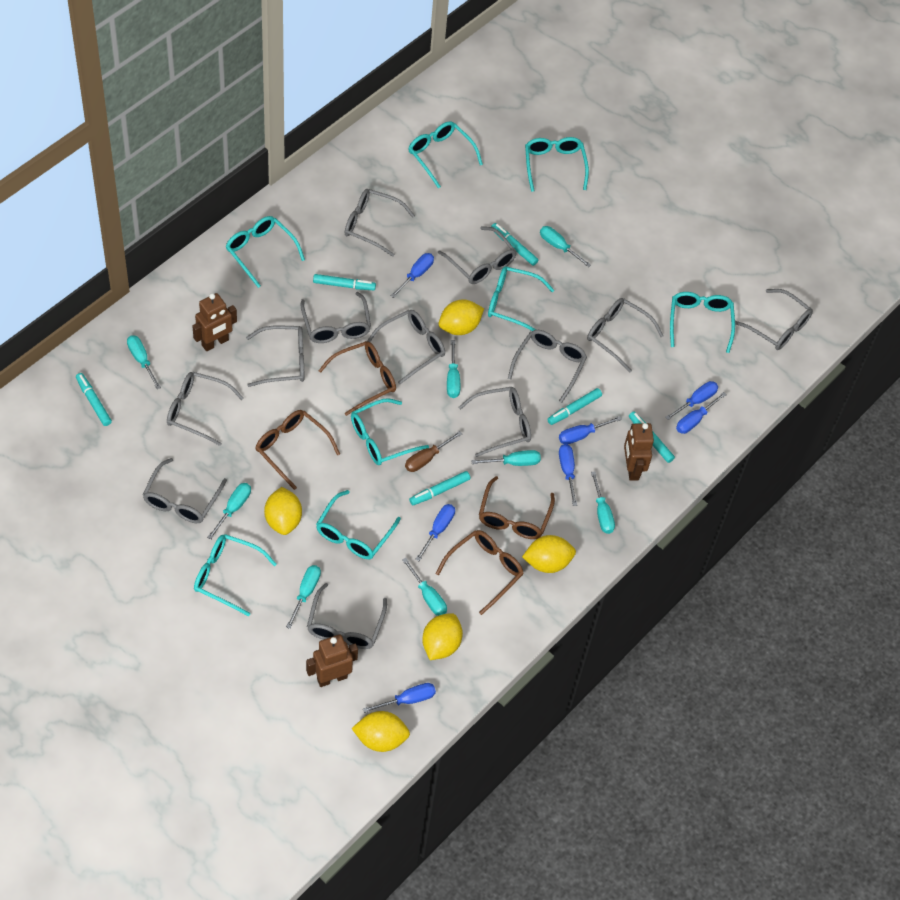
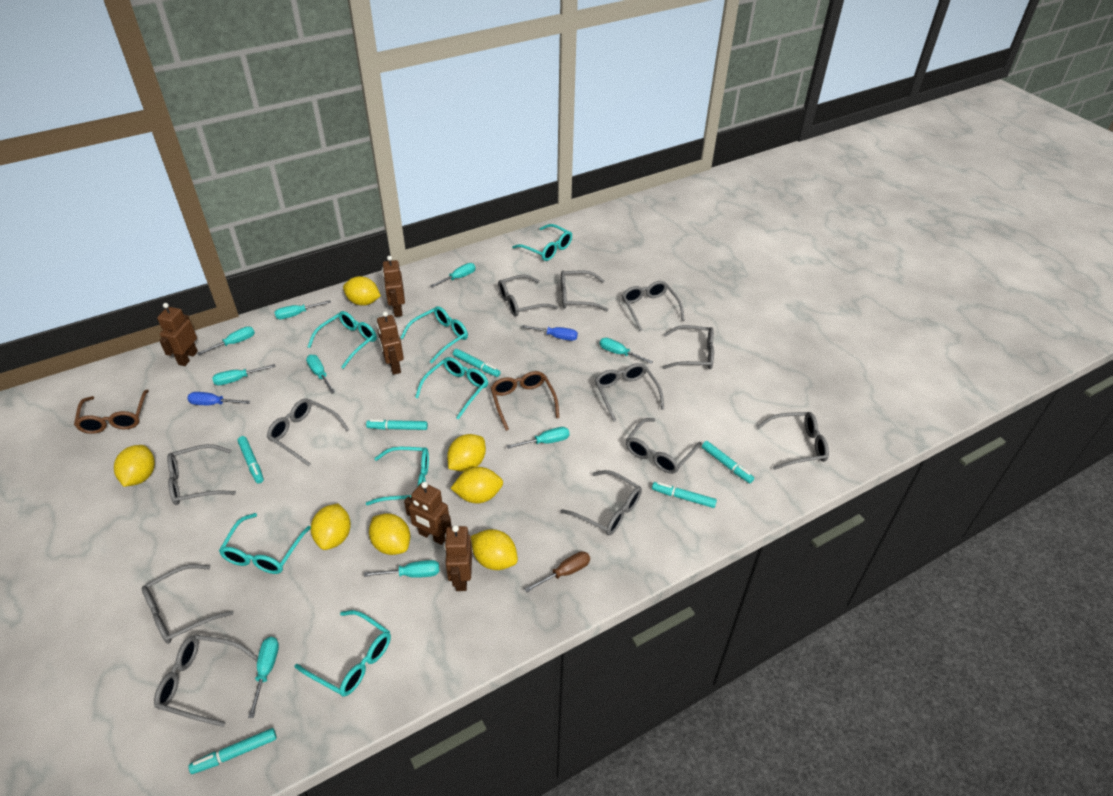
blue screwdriver: 7 -> 2
brown glasses: 4 -> 2
brown robot: 3 -> 5
turquoise glasses: 8 -> 7
turquoise screwdriver: 8 -> 9
yellow lemon: 5 -> 7

